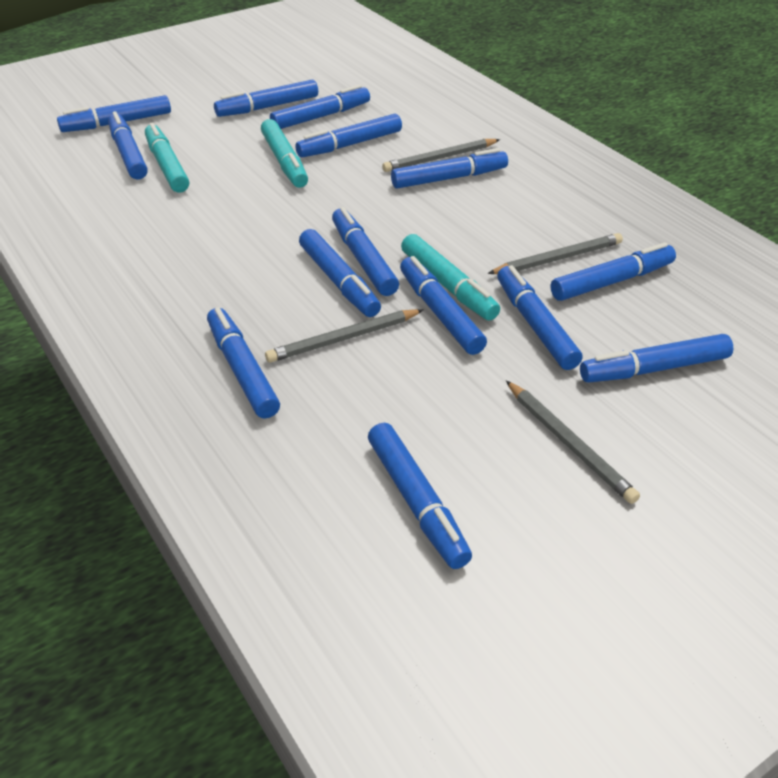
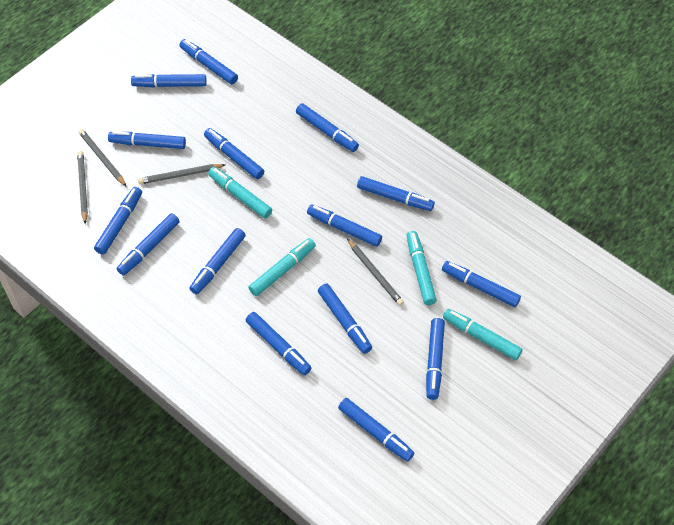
blue marker: 14 -> 15
turquoise marker: 3 -> 4

